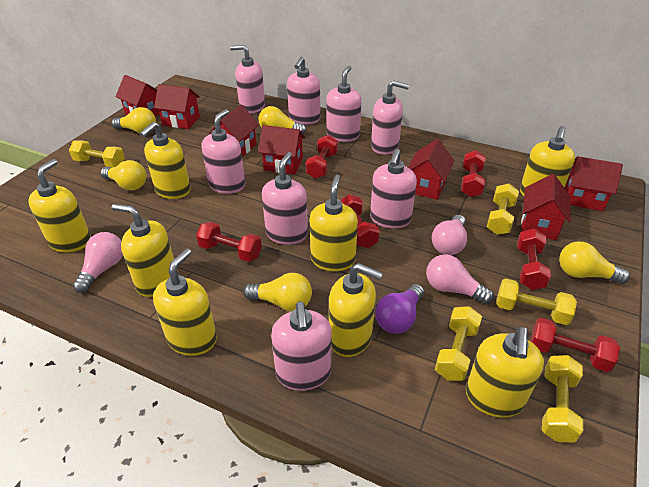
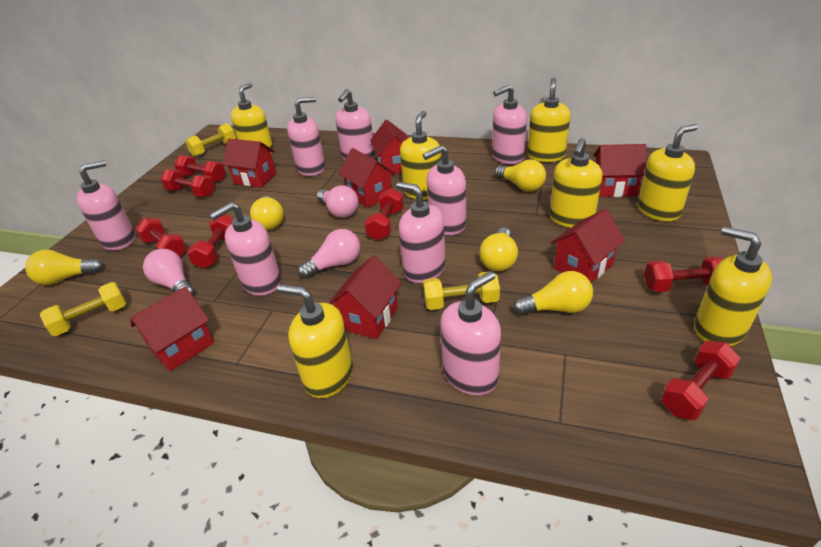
purple light bulb: 1 -> 0
red dumbbell: 6 -> 7
yellow dumbbell: 5 -> 3
yellow soap dispenser: 8 -> 7

